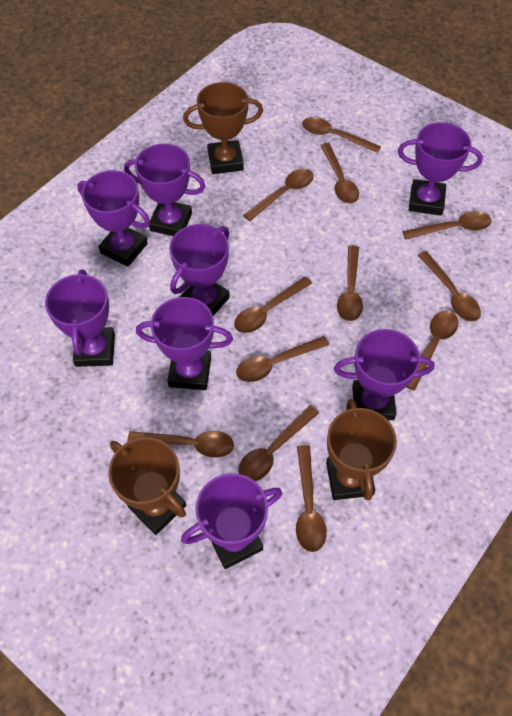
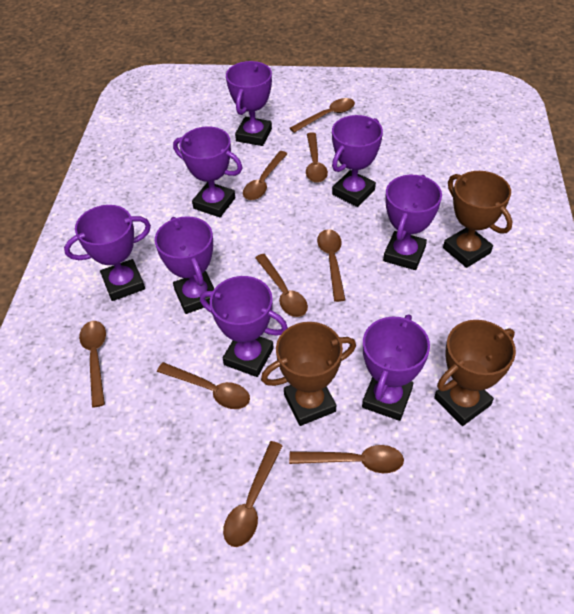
brown spoon: 12 -> 9

